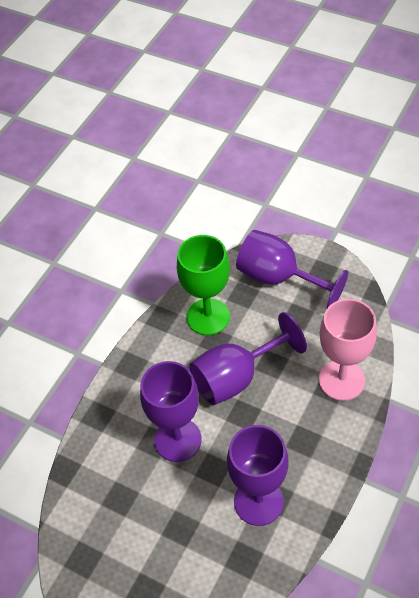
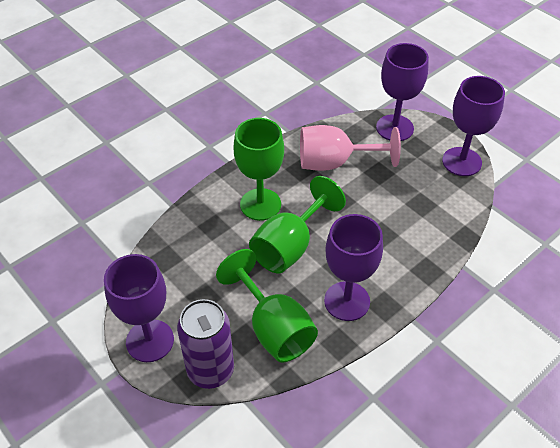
green goblet: 1 -> 3
purple can: 0 -> 1

